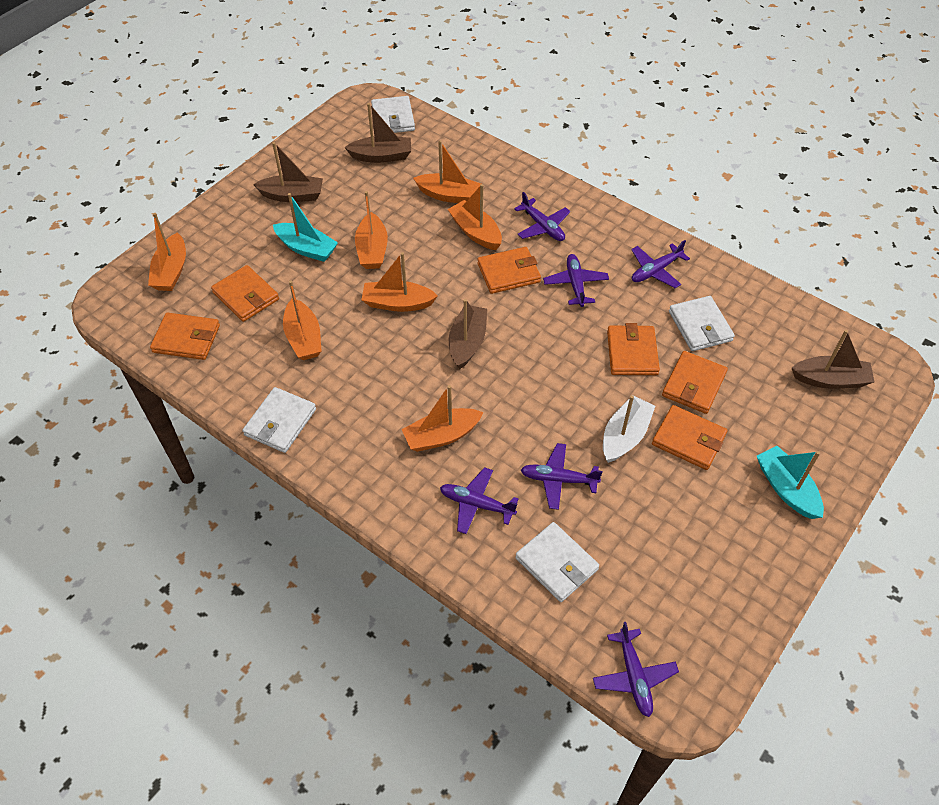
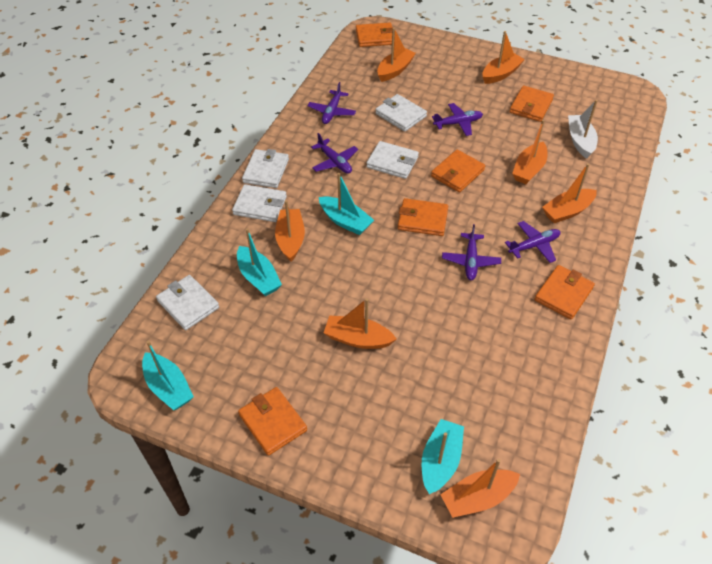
brown boat: 4 -> 0
purple plane: 6 -> 5
turquoise boat: 2 -> 4
white wallet: 4 -> 5

